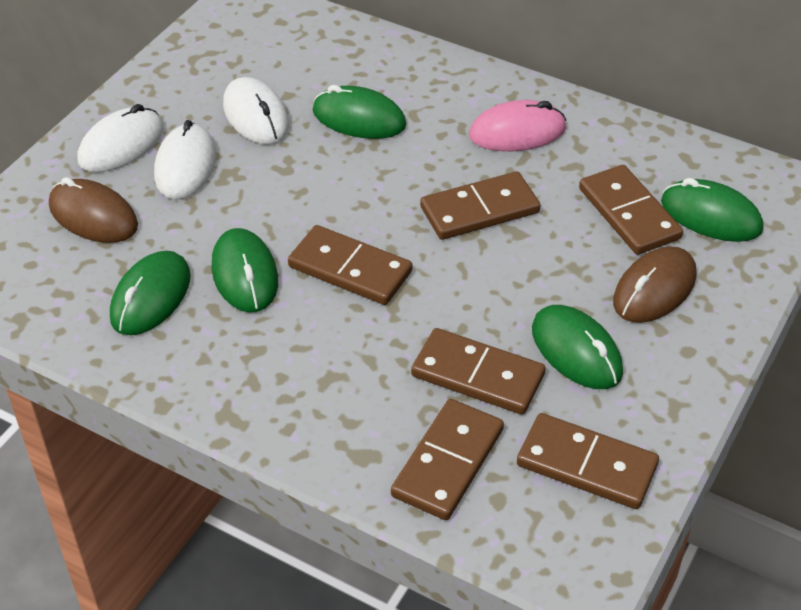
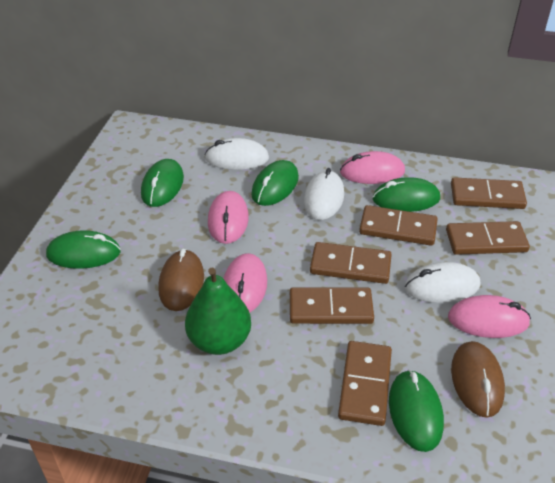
green pear: 0 -> 1
pink mouse: 1 -> 4

